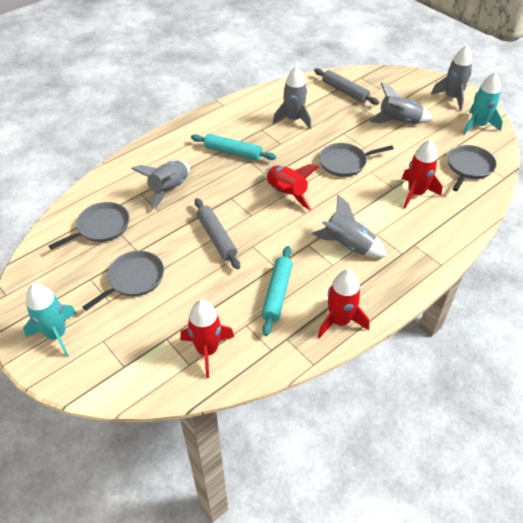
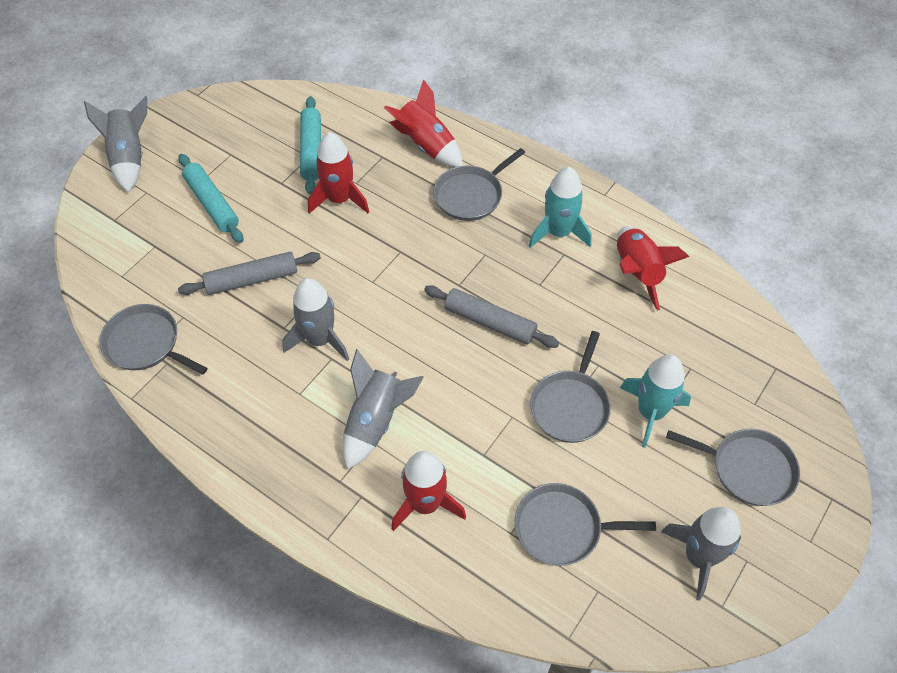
grey pan: 4 -> 5
grey rocket: 5 -> 4

